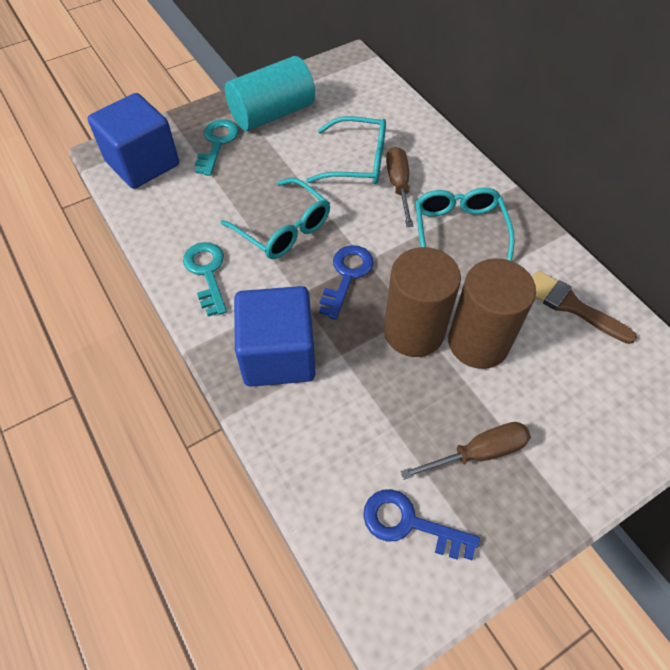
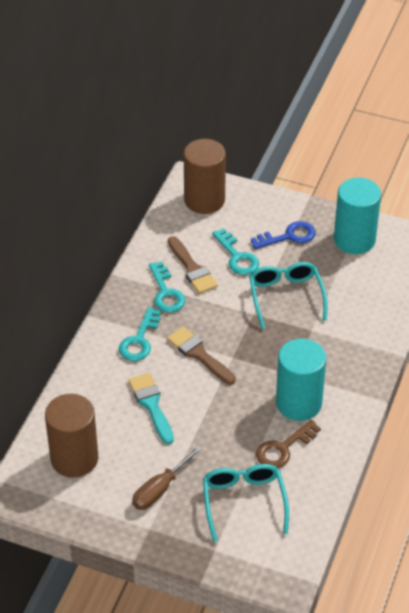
blue cube: 2 -> 0
blue key: 2 -> 1
brown brush: 1 -> 2
brown key: 0 -> 1
brown screwdriver: 2 -> 1
turquoise brush: 0 -> 1
turquoise cylinder: 1 -> 2
turquoise glasses: 3 -> 2
turquoise key: 2 -> 3

